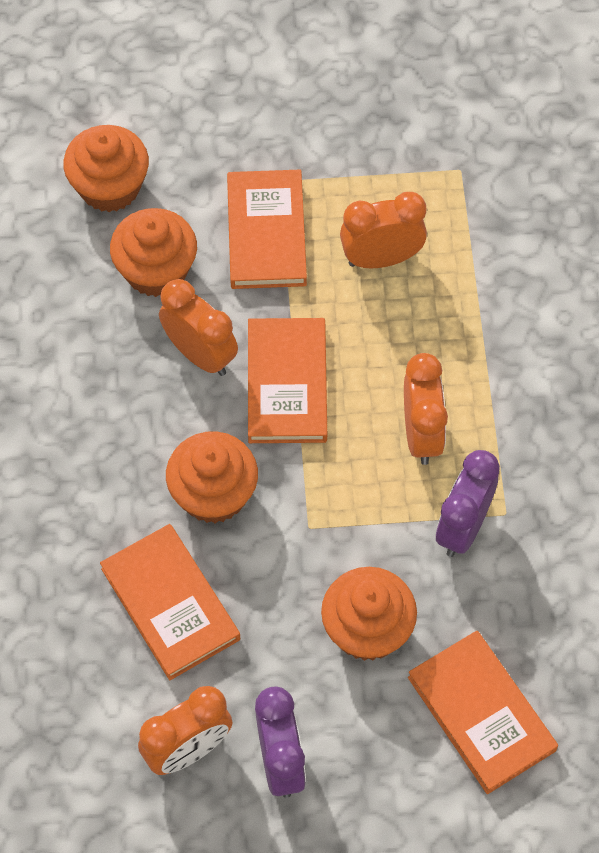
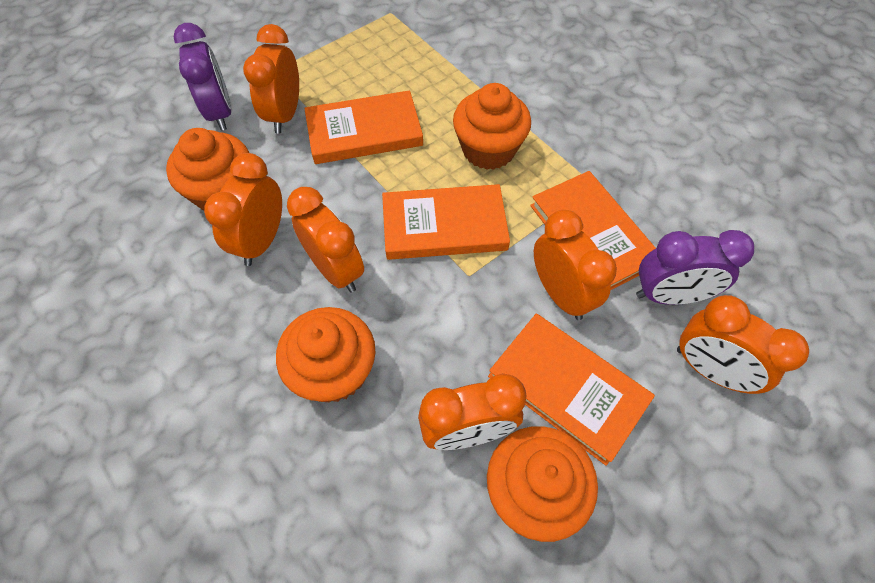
orange clock: 4 -> 6

